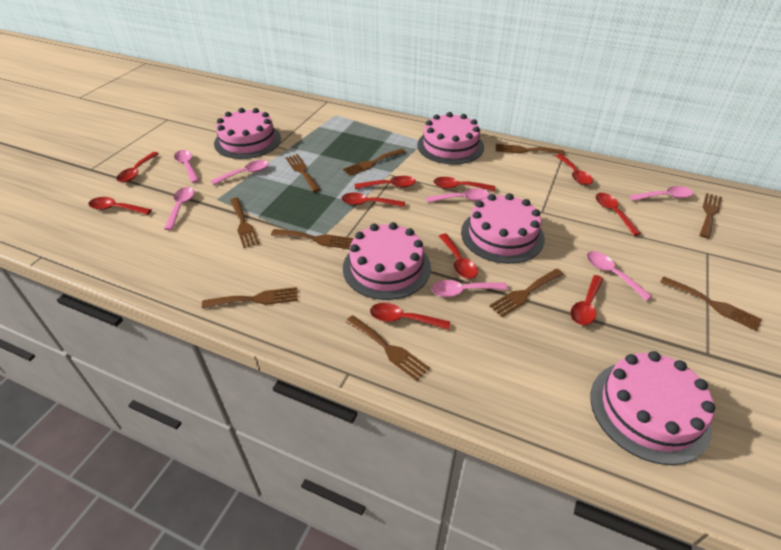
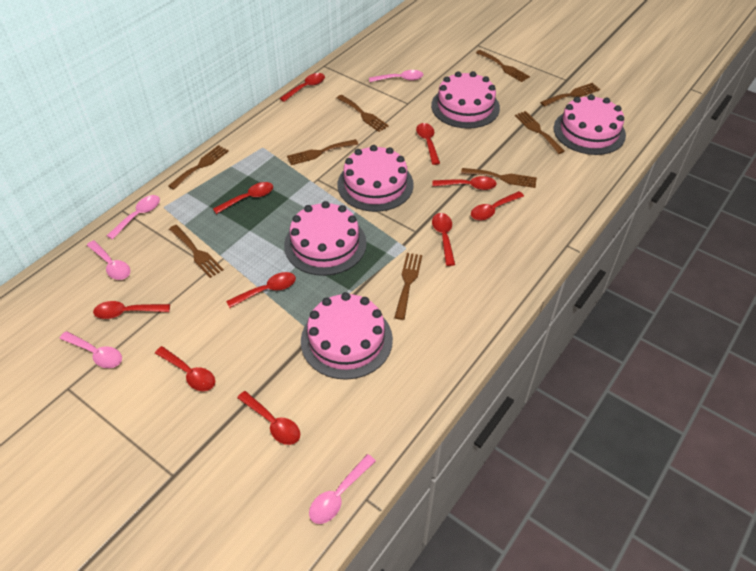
brown fork: 10 -> 9
pink spoon: 7 -> 5

